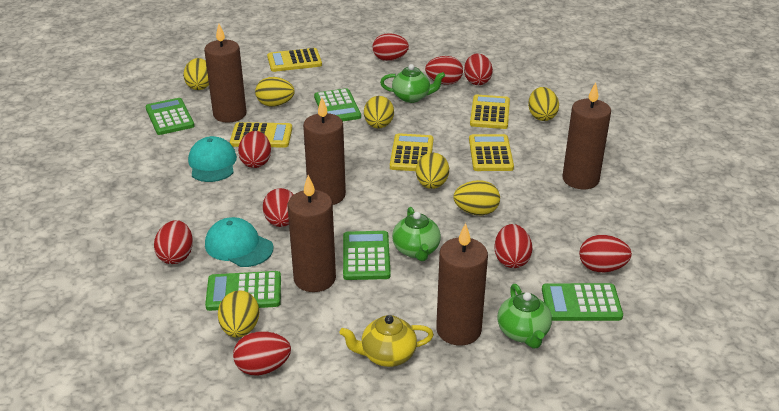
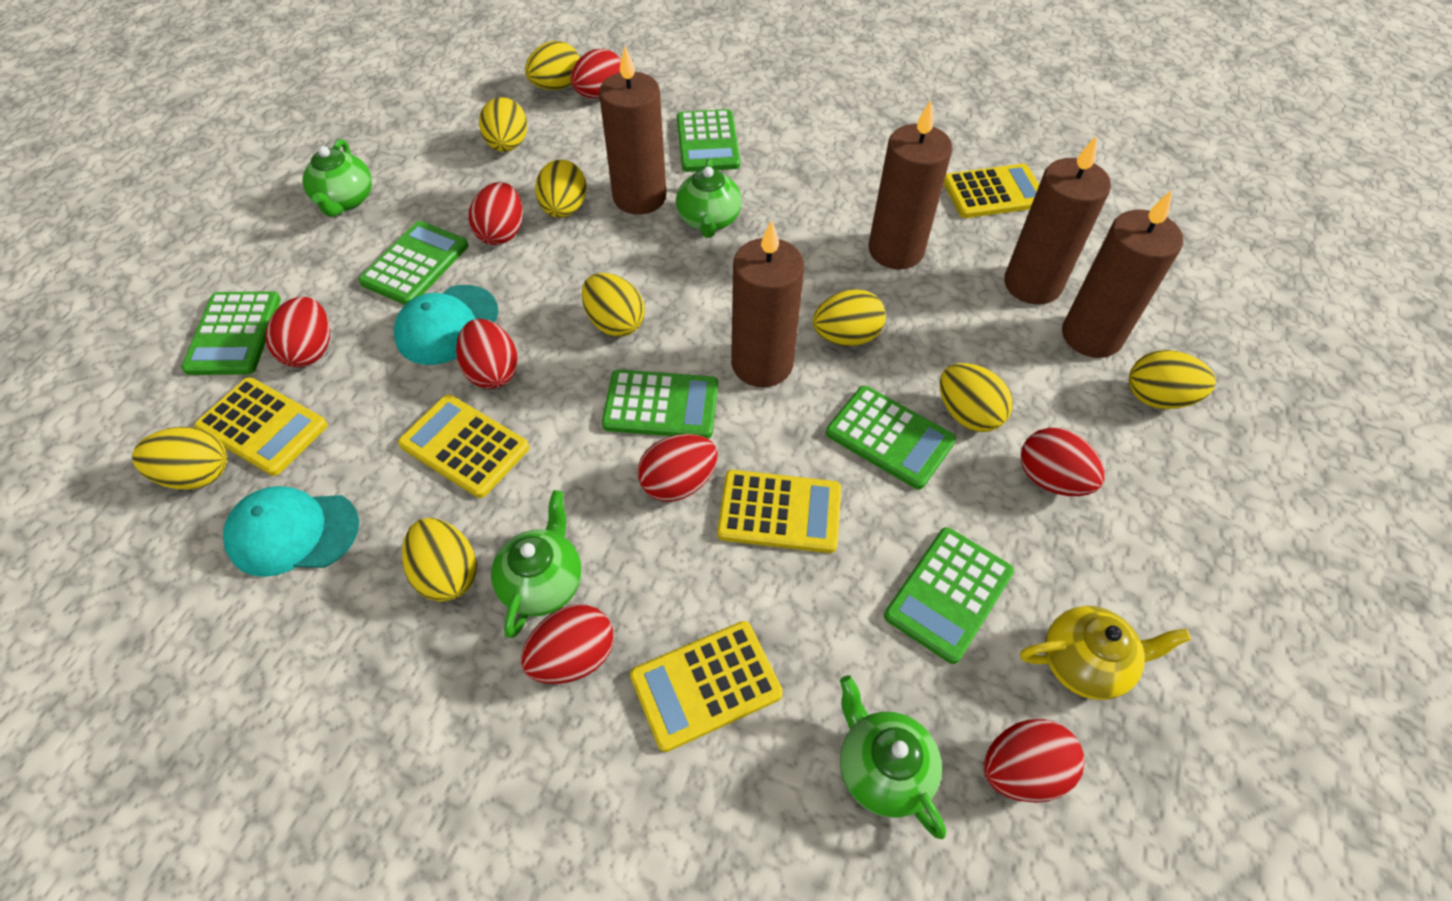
green calculator: 5 -> 6
green teapot: 3 -> 4
red egg: 9 -> 8
yellow egg: 7 -> 9

